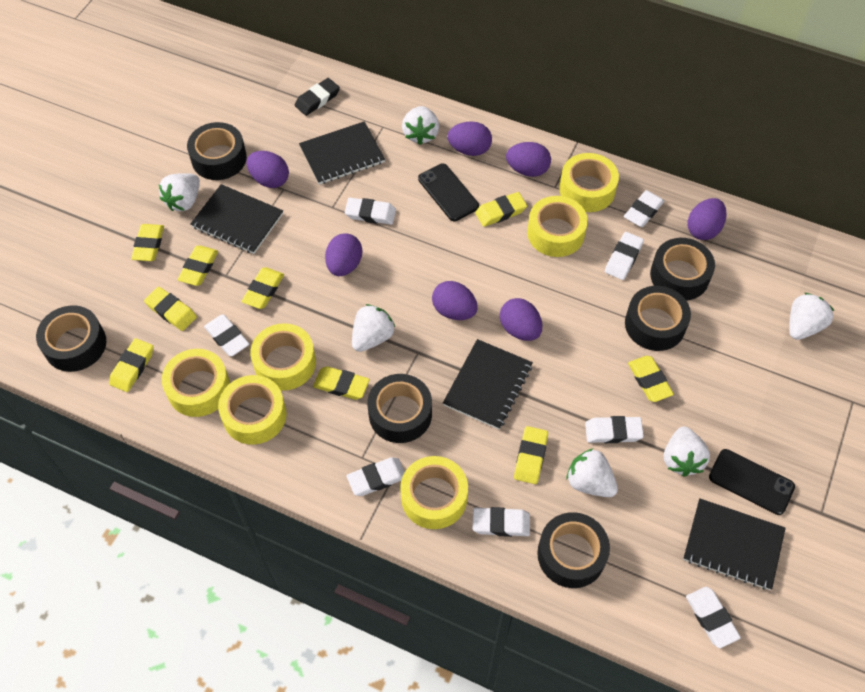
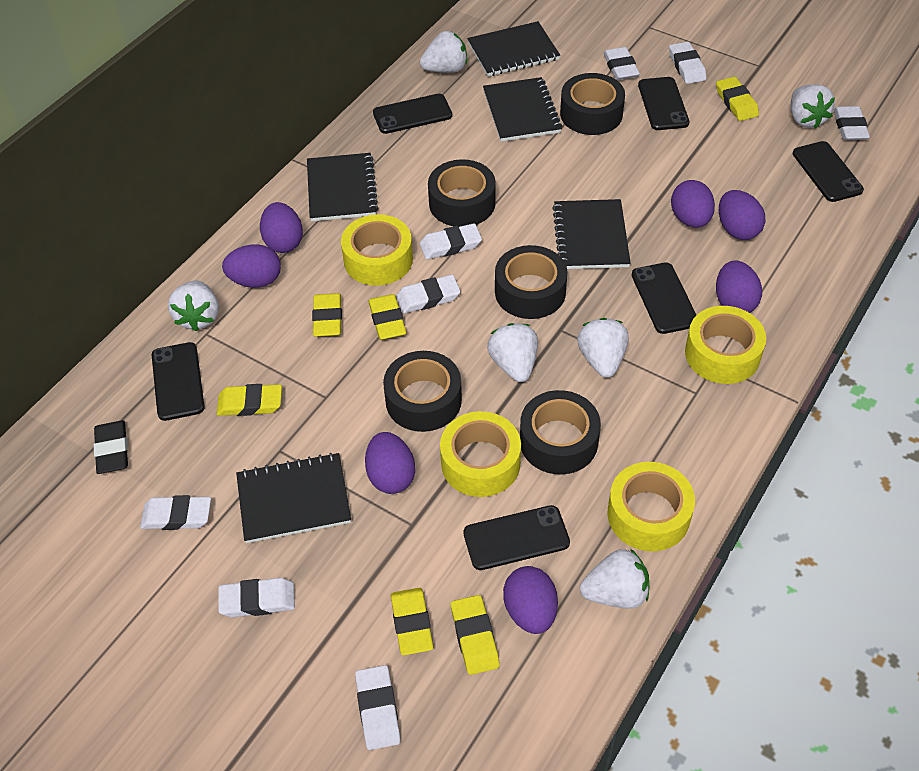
black notebook: 4 -> 5
black phone: 2 -> 6
black tape: 6 -> 5
yellow eraser: 9 -> 6
yellow tape: 6 -> 4

